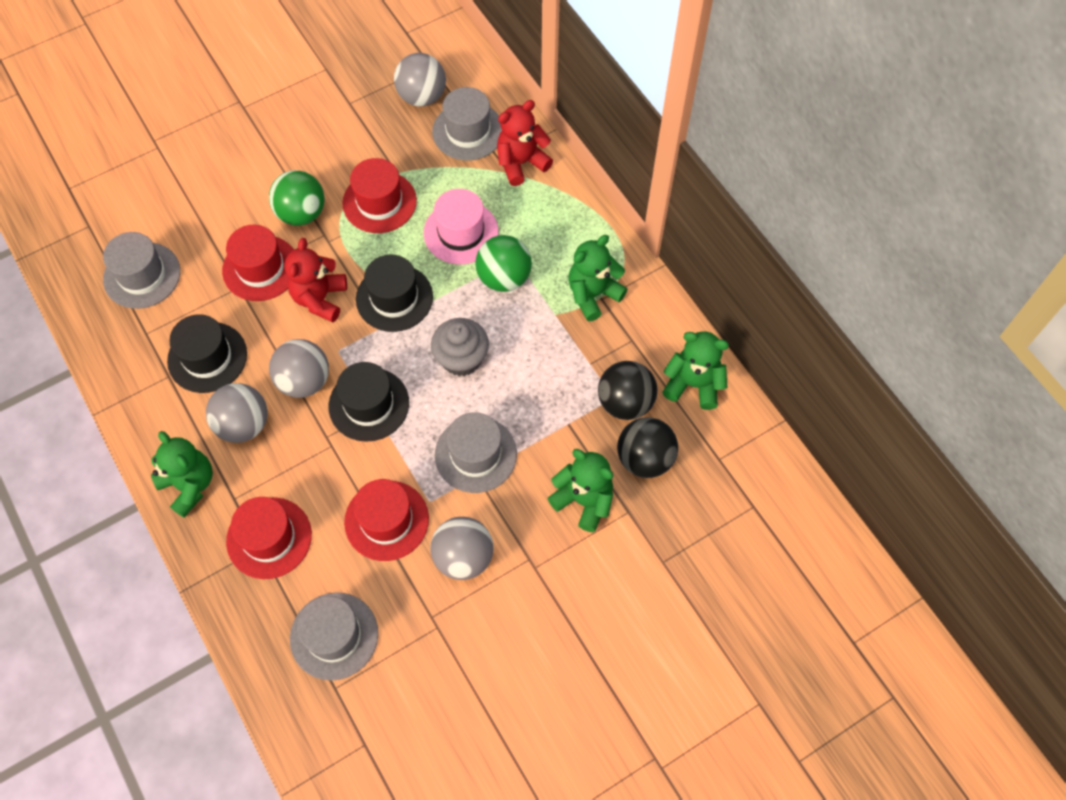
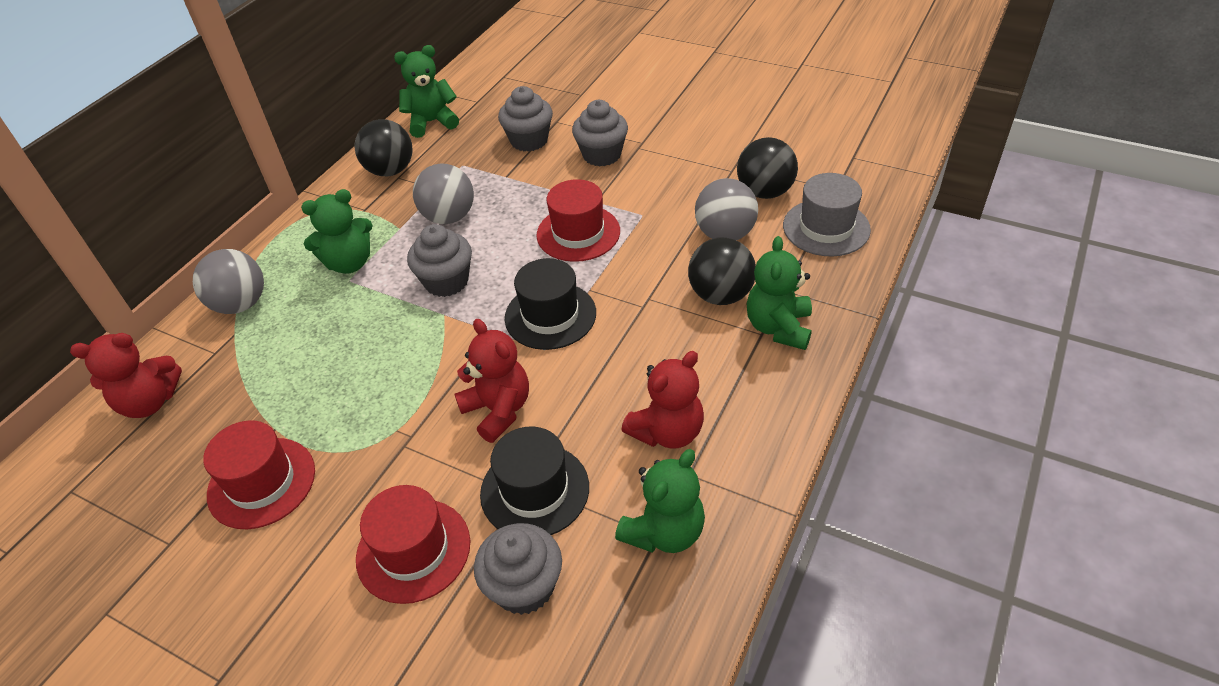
black ball: 2 -> 3
black hat: 3 -> 2
green ball: 2 -> 0
grey ball: 4 -> 3
grey cupcake: 1 -> 4
grey hat: 4 -> 1
pink hat: 1 -> 0
red hat: 4 -> 3
red teddy bear: 2 -> 3

